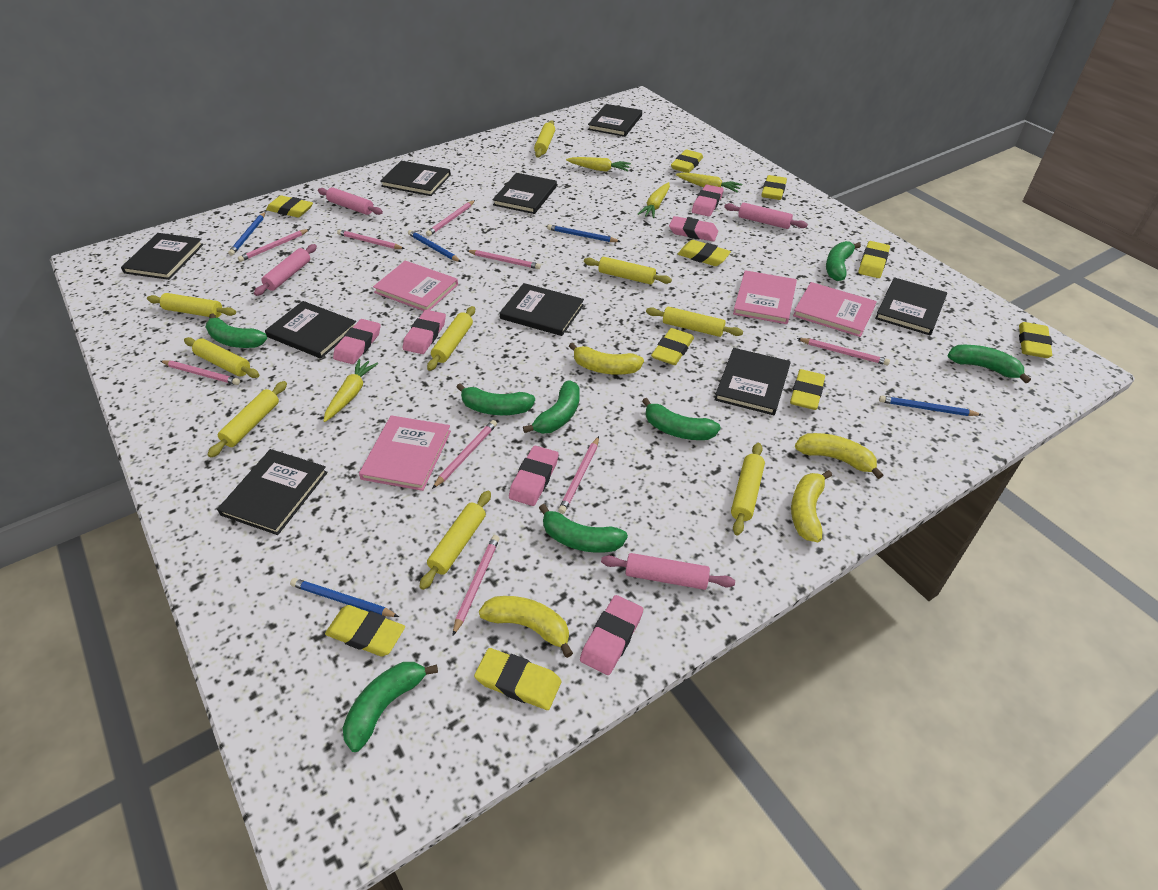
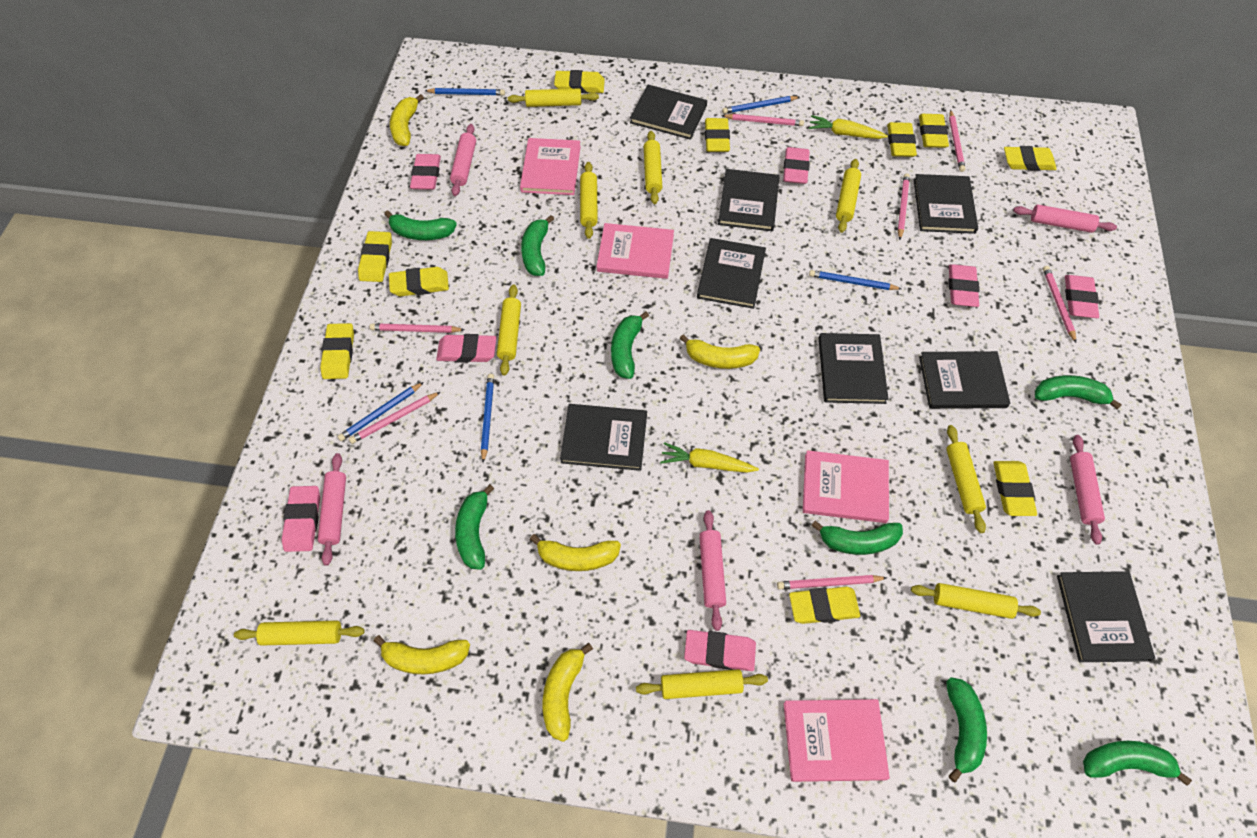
black book: 9 -> 8
pink eraser: 6 -> 7
pink pencil: 9 -> 7
pink rolling pin: 4 -> 5
yellow banana: 4 -> 5
yellow carrot: 4 -> 2

